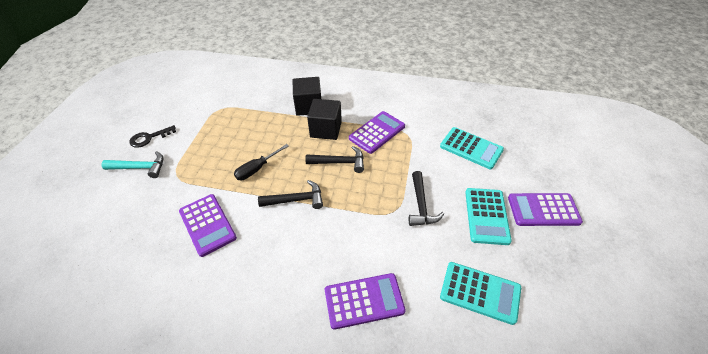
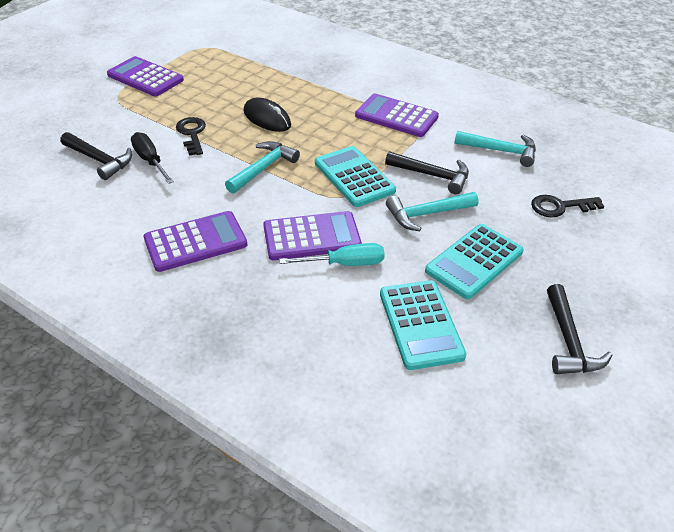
black cube: 2 -> 0
black key: 1 -> 2
black mouse: 0 -> 1
turquoise hammer: 1 -> 3
turquoise screwdriver: 0 -> 1

